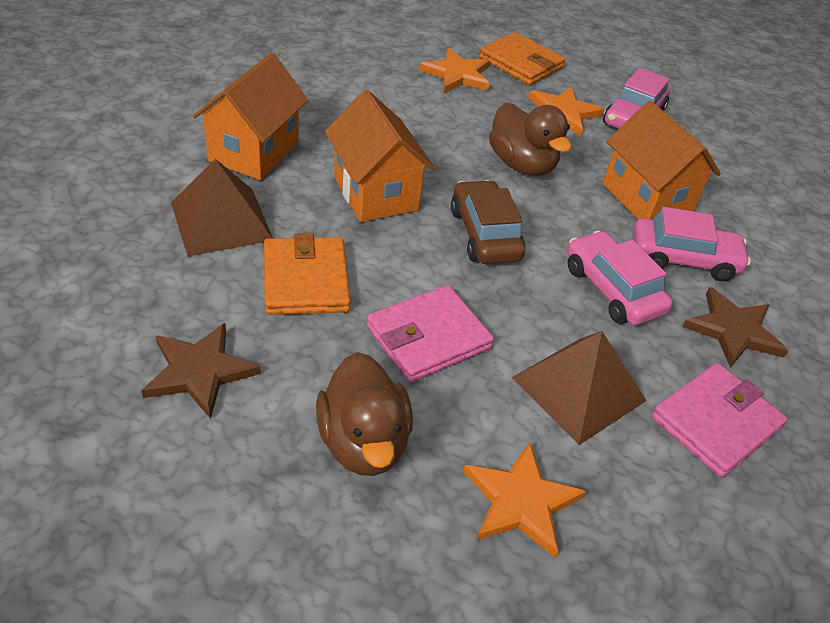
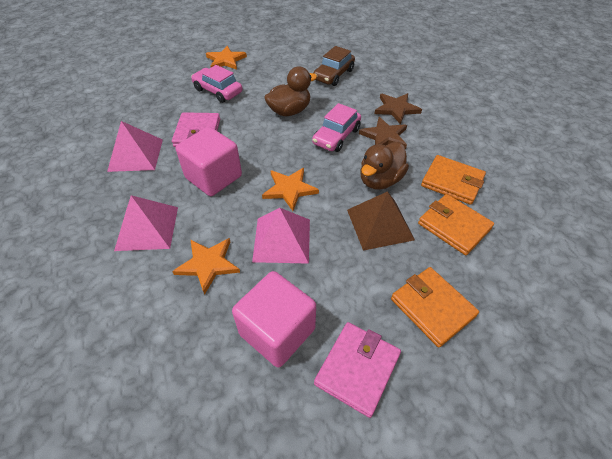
brown pyramid: 2 -> 1
orange house: 3 -> 0
orange wallet: 2 -> 3
pink car: 3 -> 2
pink cube: 0 -> 2
pink pyramid: 0 -> 3

